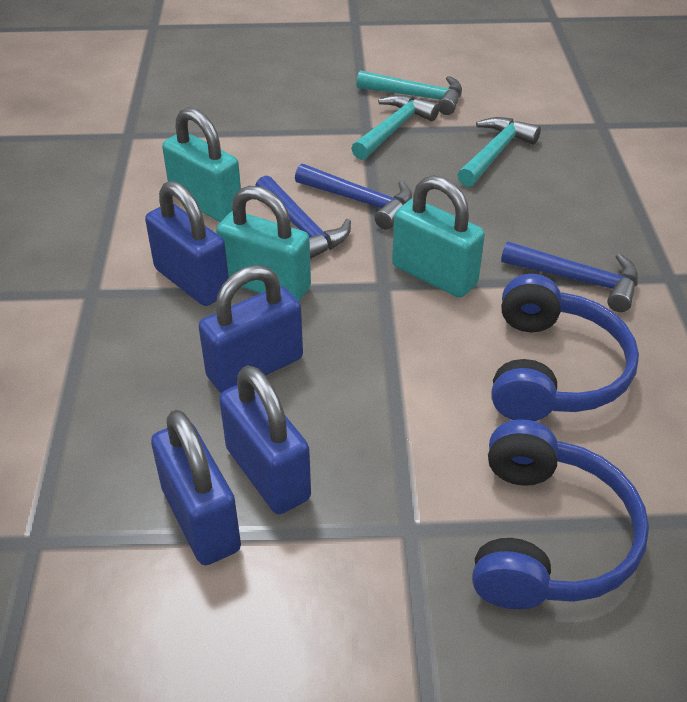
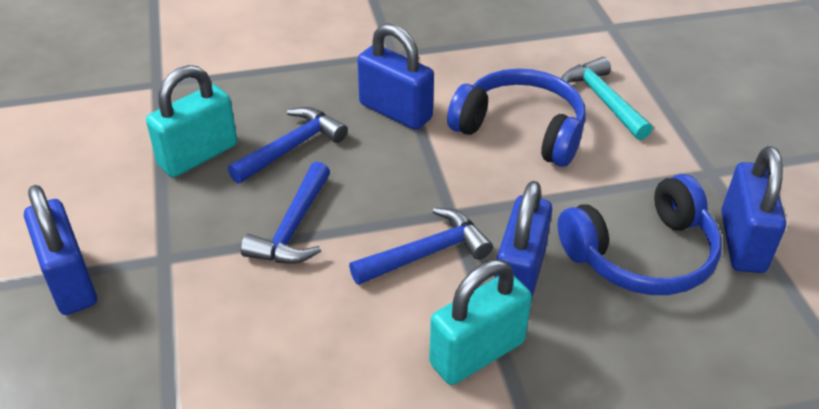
turquoise hammer: 3 -> 1
turquoise padlock: 3 -> 2

